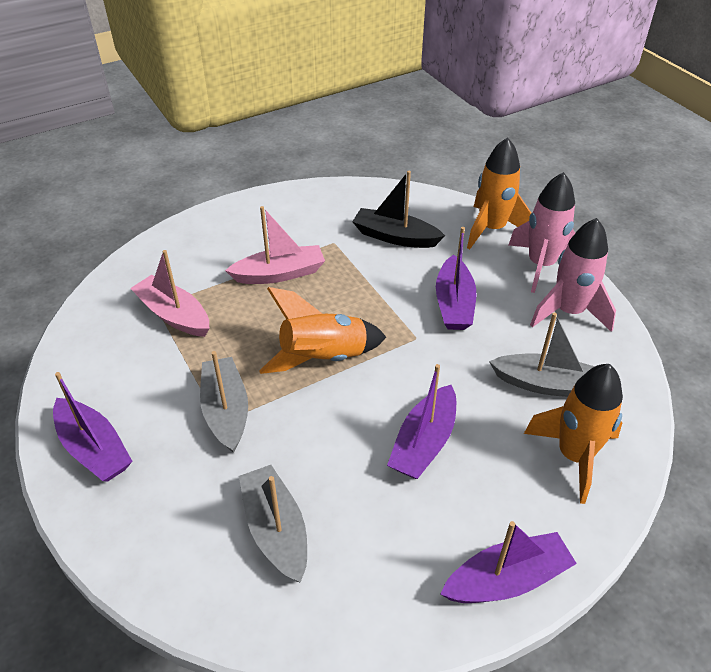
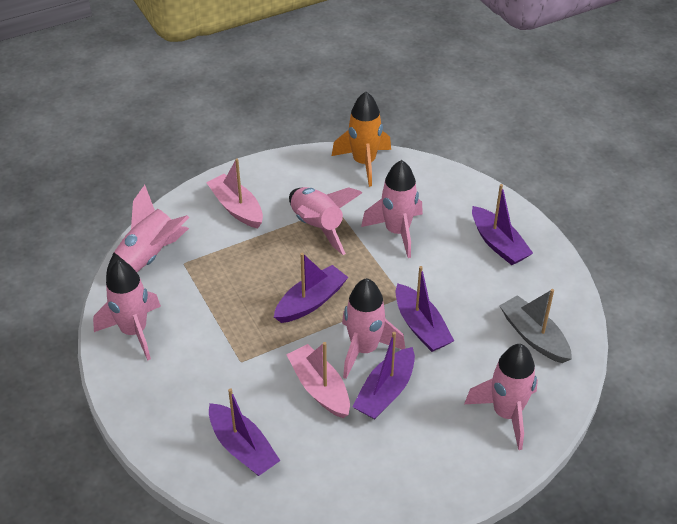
black boat: 1 -> 0
grey boat: 3 -> 1
orange rocket: 3 -> 1
pink rocket: 2 -> 6
purple boat: 4 -> 5

